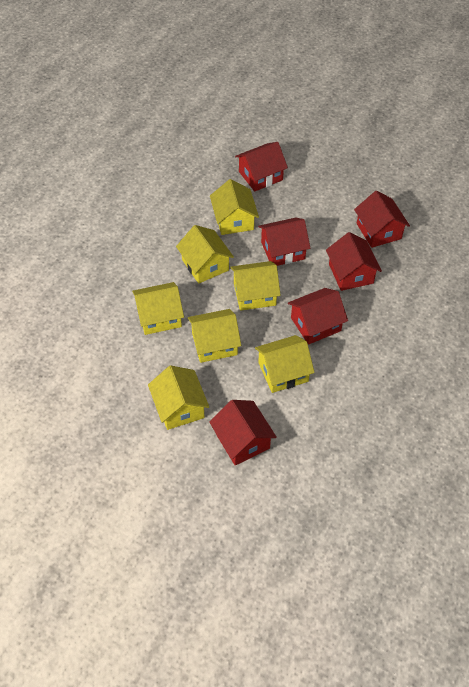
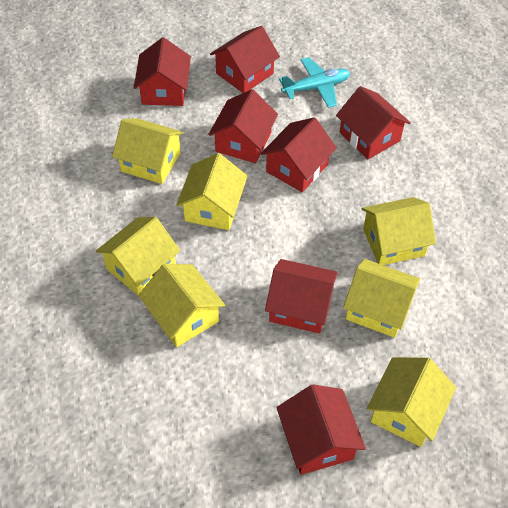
red house: 6 -> 7
turquoise plane: 0 -> 1

